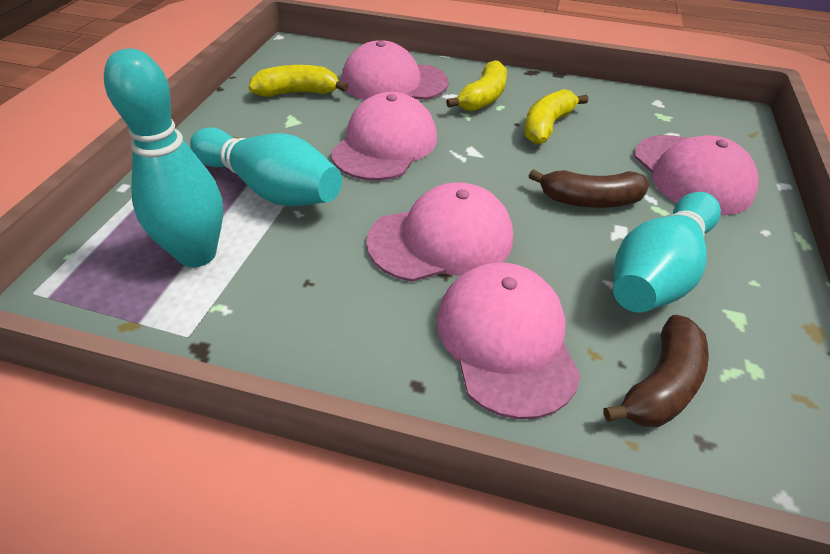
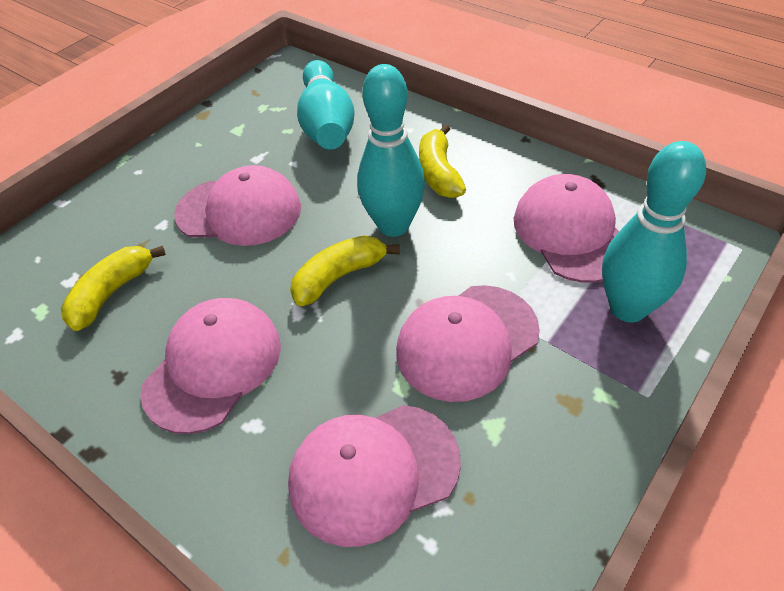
brown banana: 2 -> 0

